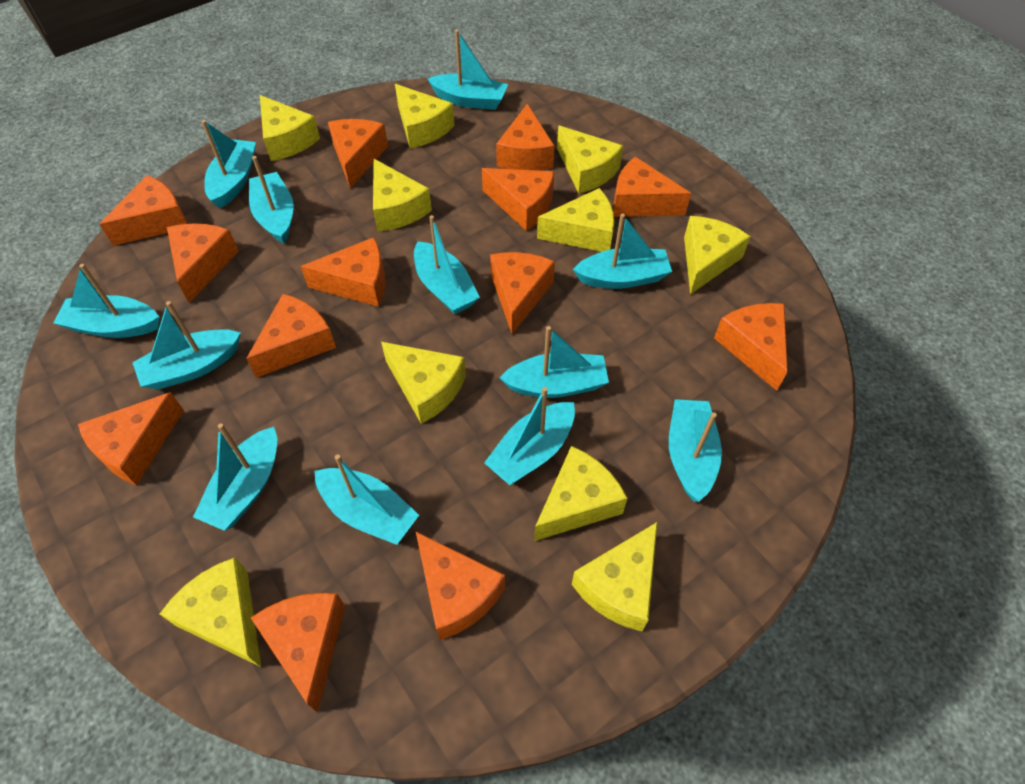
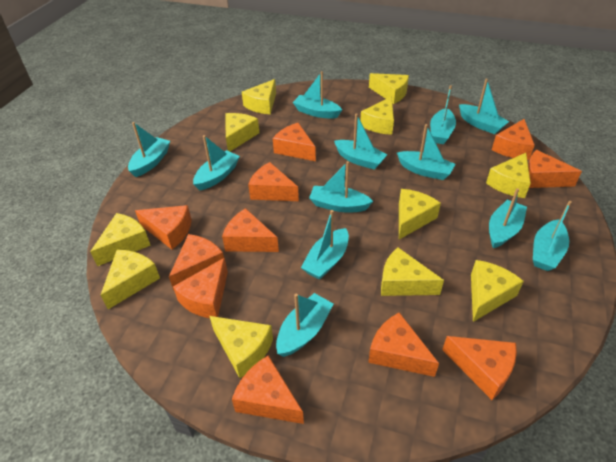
orange cheese: 13 -> 11
yellow cheese: 10 -> 11

